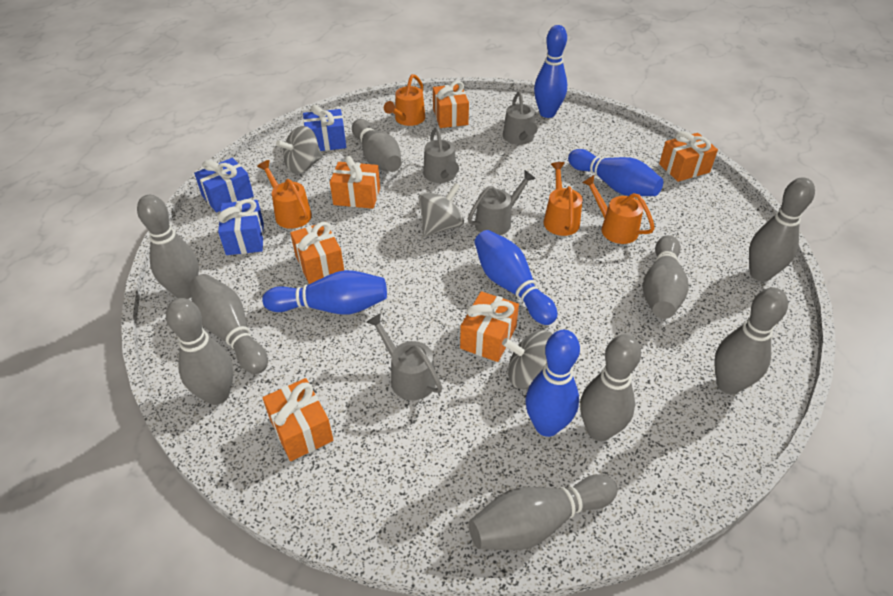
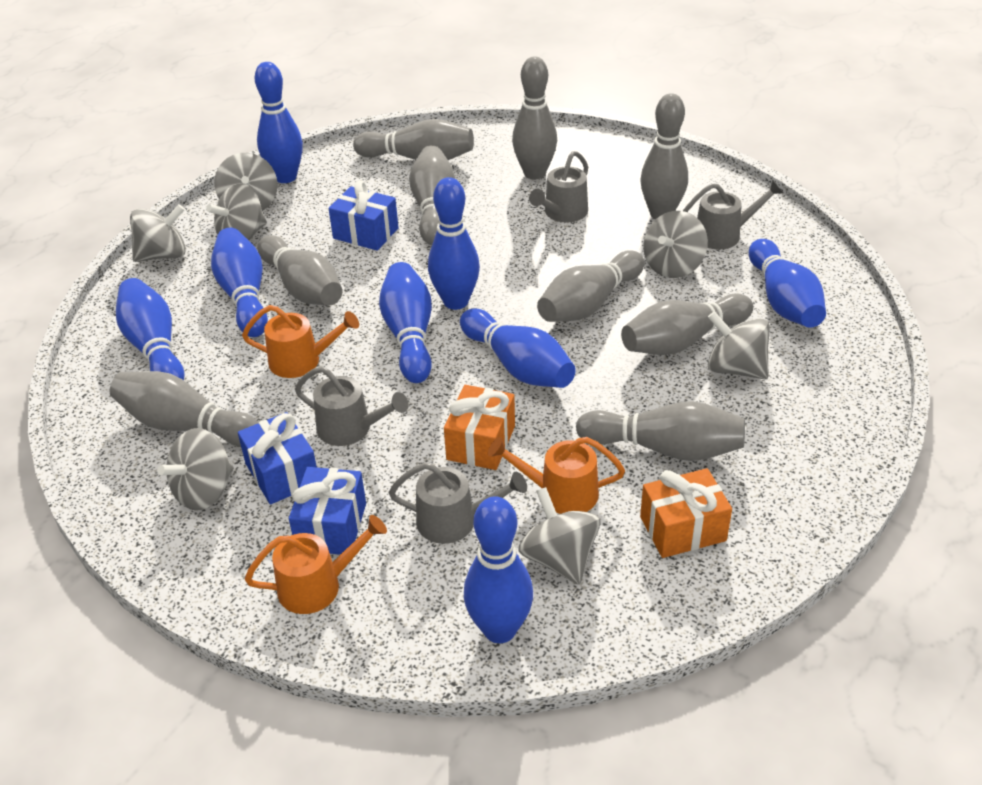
blue bowling pin: 5 -> 8
grey spinning top: 3 -> 7
orange gift: 6 -> 2
orange watering can: 4 -> 3

